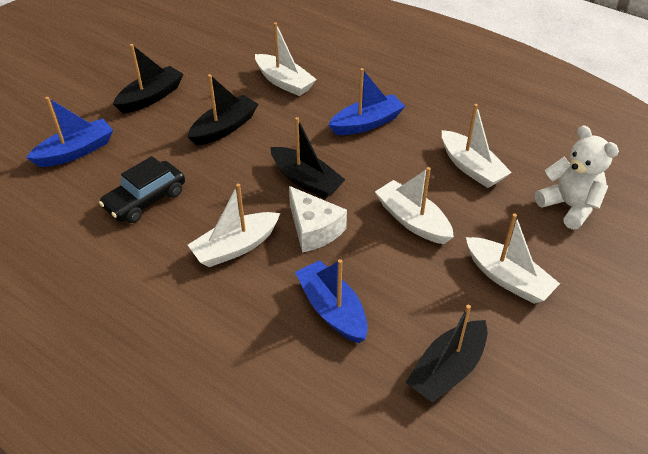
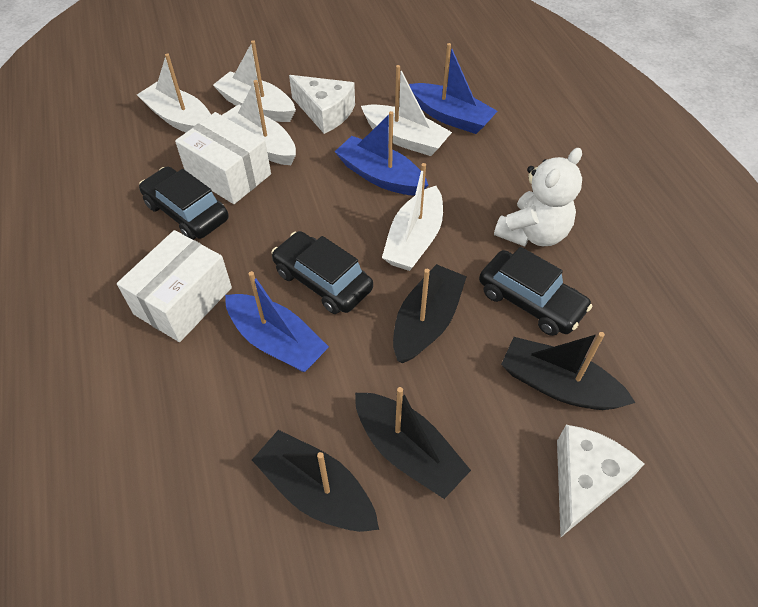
black car: 1 -> 3
white box: 0 -> 2
white cheese: 1 -> 2

